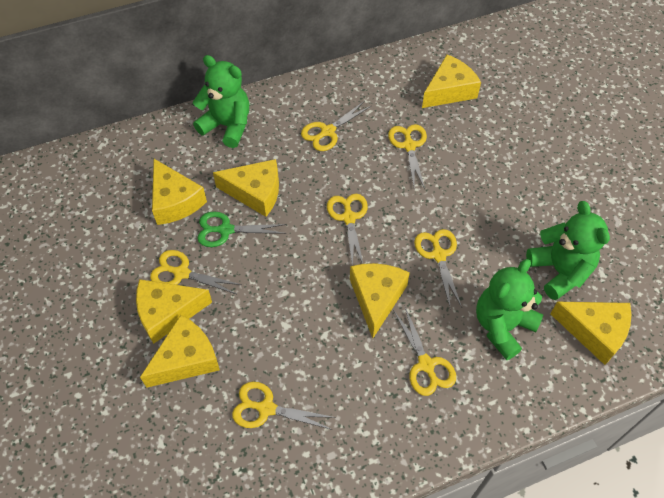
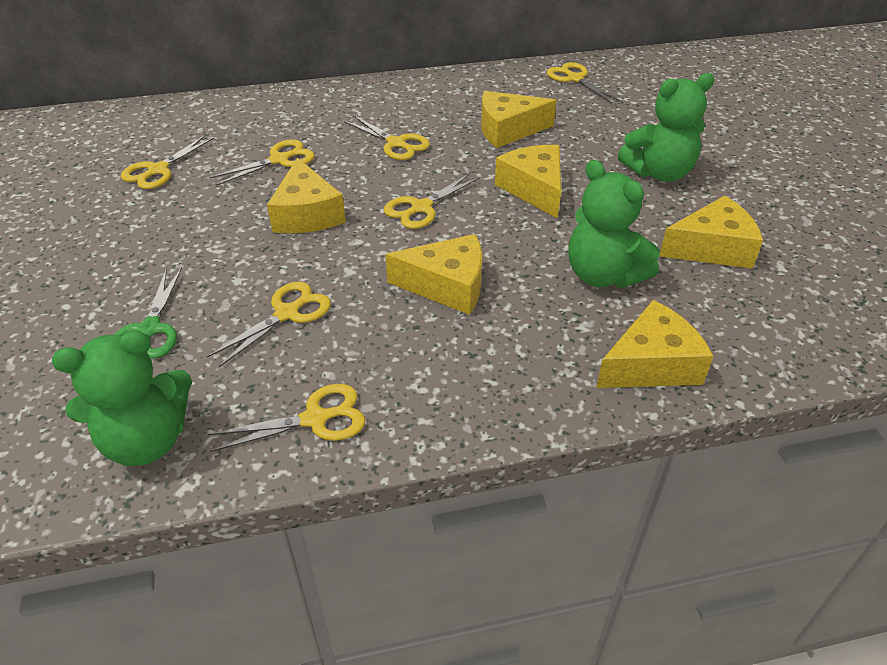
yellow cheese: 7 -> 6

